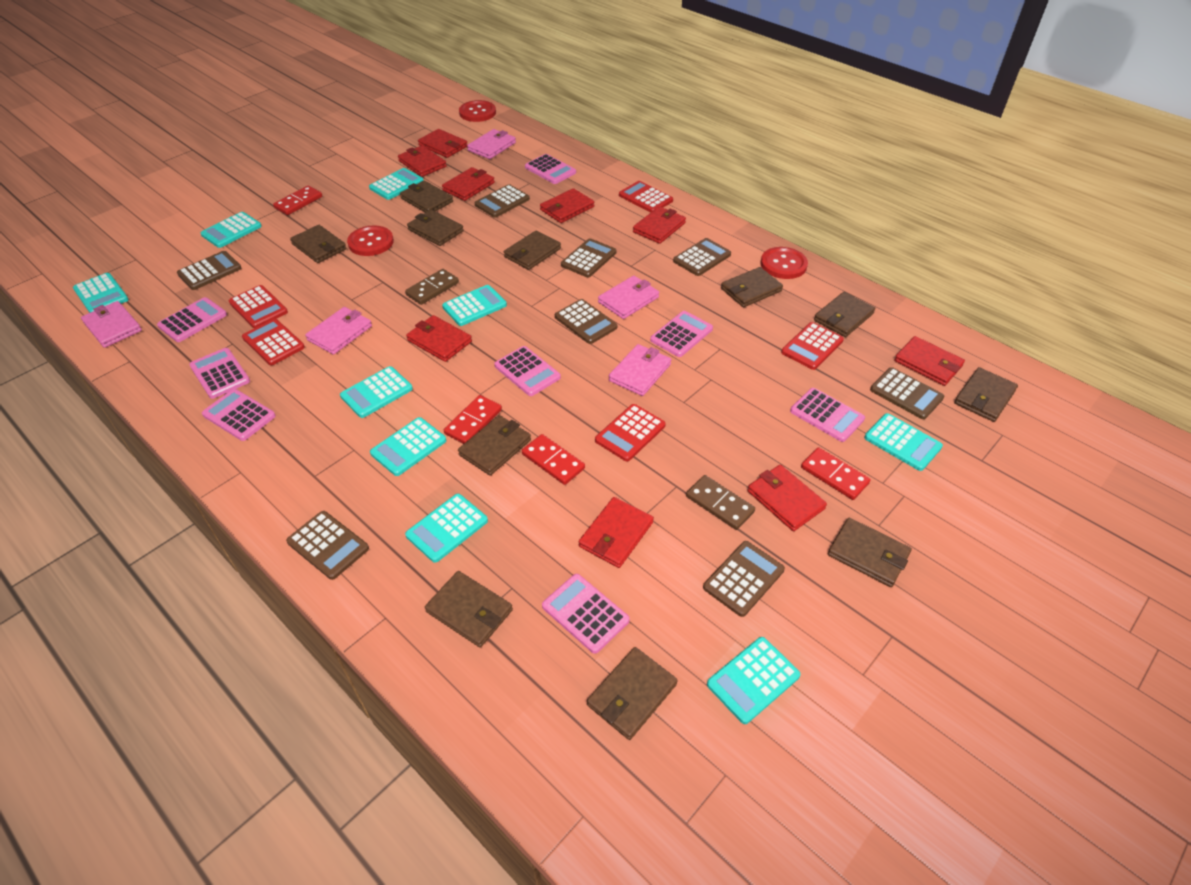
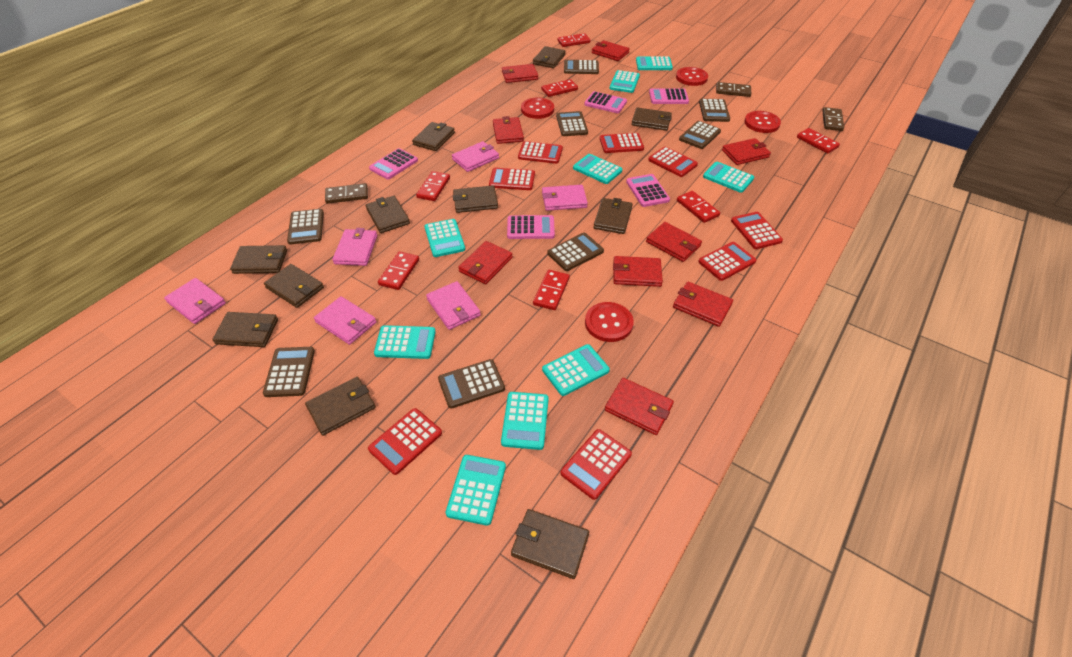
brown domino: 2 -> 3
pink calculator: 8 -> 5
pink wallet: 5 -> 6
red button: 3 -> 4
red calculator: 5 -> 8
red domino: 4 -> 7

